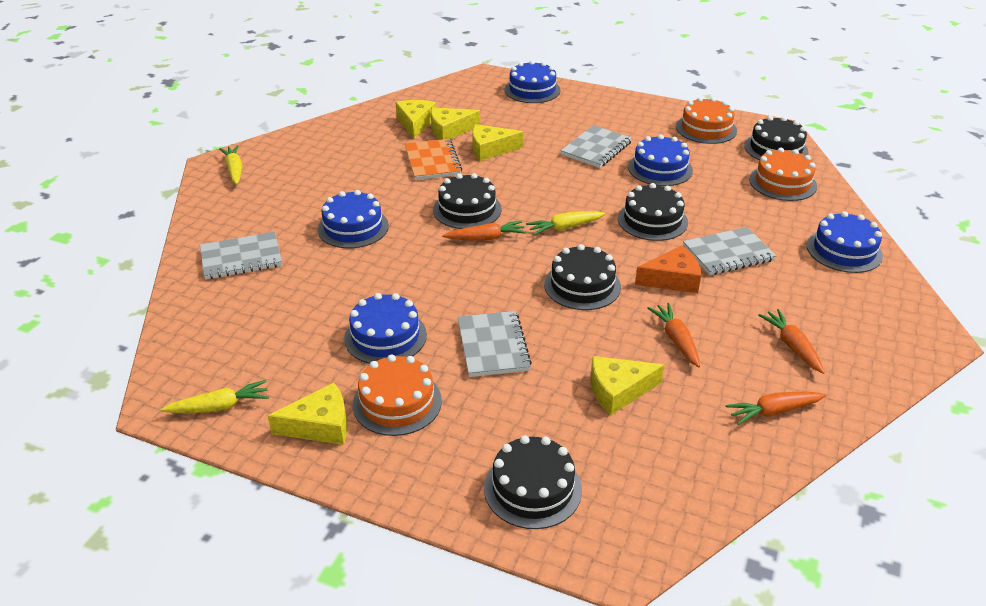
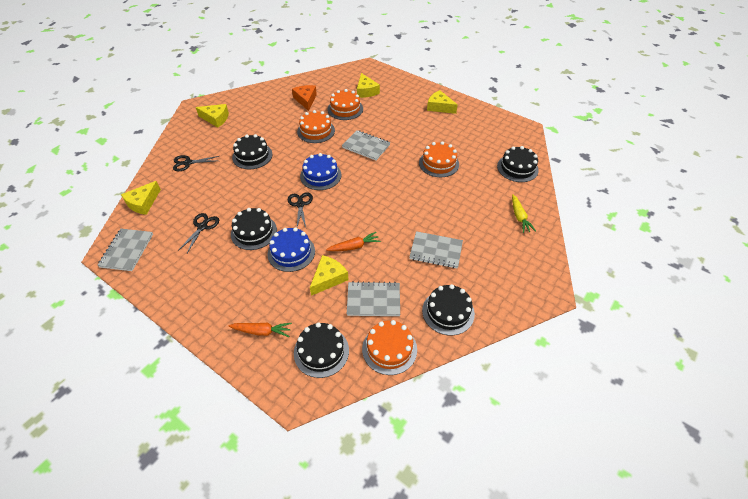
black scissors: 0 -> 3
blue cake: 5 -> 2
orange cake: 3 -> 4
orange carrot: 4 -> 2
orange notebook: 1 -> 0
yellow carrot: 3 -> 1

